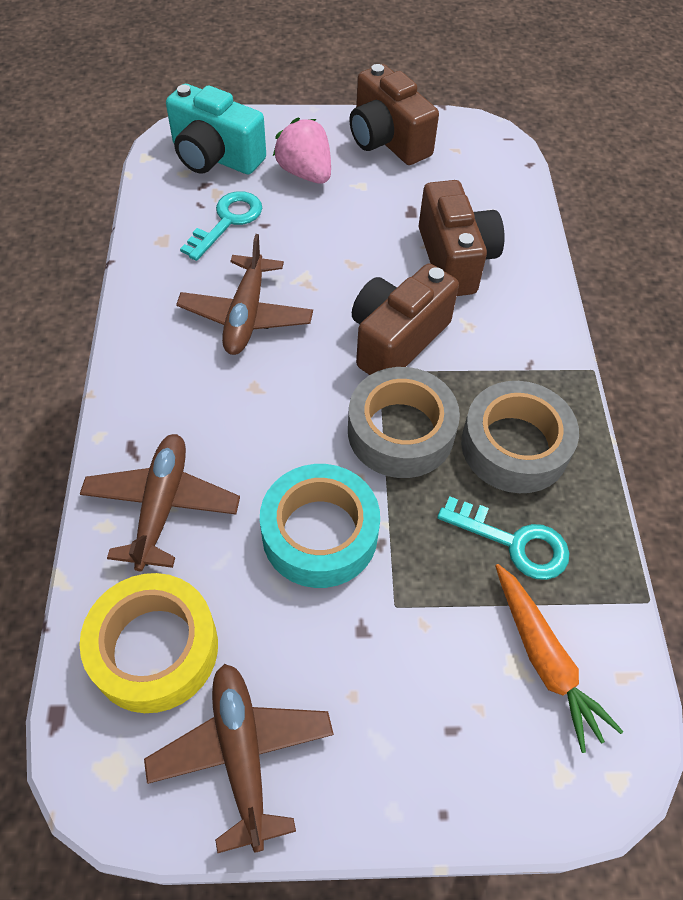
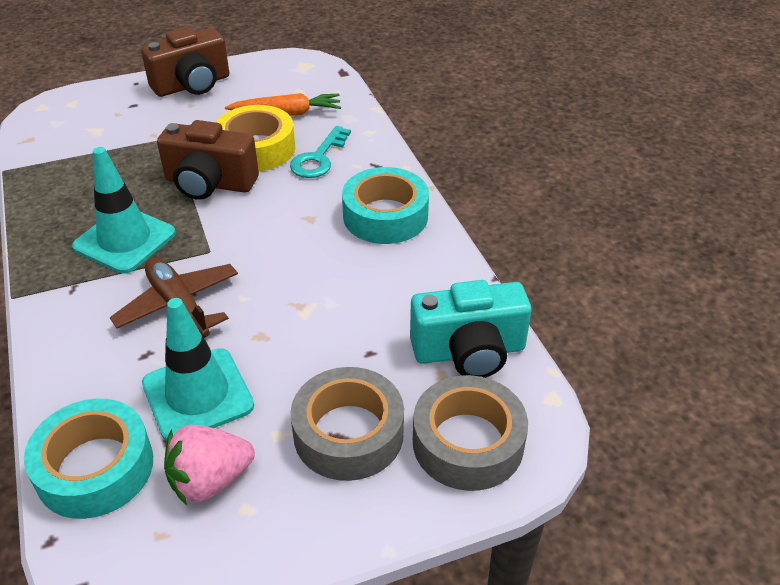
brown camera: 3 -> 2
brown plane: 3 -> 1
turquoise key: 2 -> 1
turquoise tape: 1 -> 2
turquoise traffic cone: 0 -> 2

